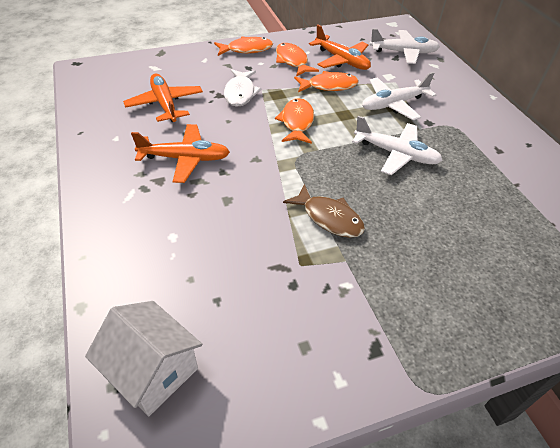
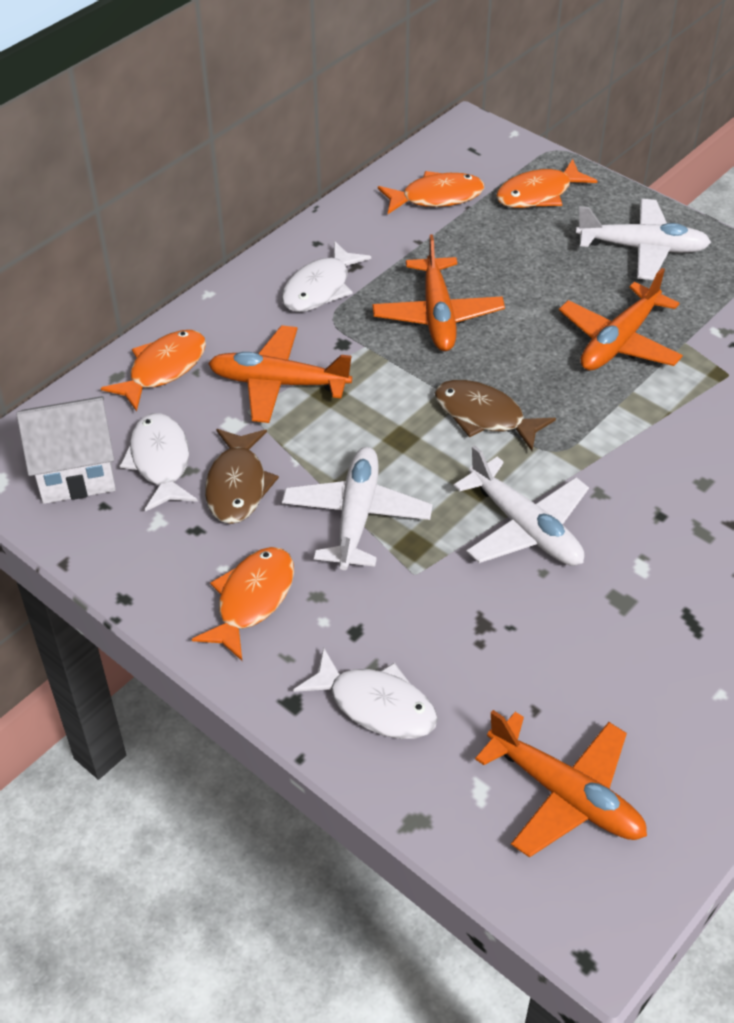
brown fish: 1 -> 2
orange plane: 3 -> 4
white fish: 1 -> 3

